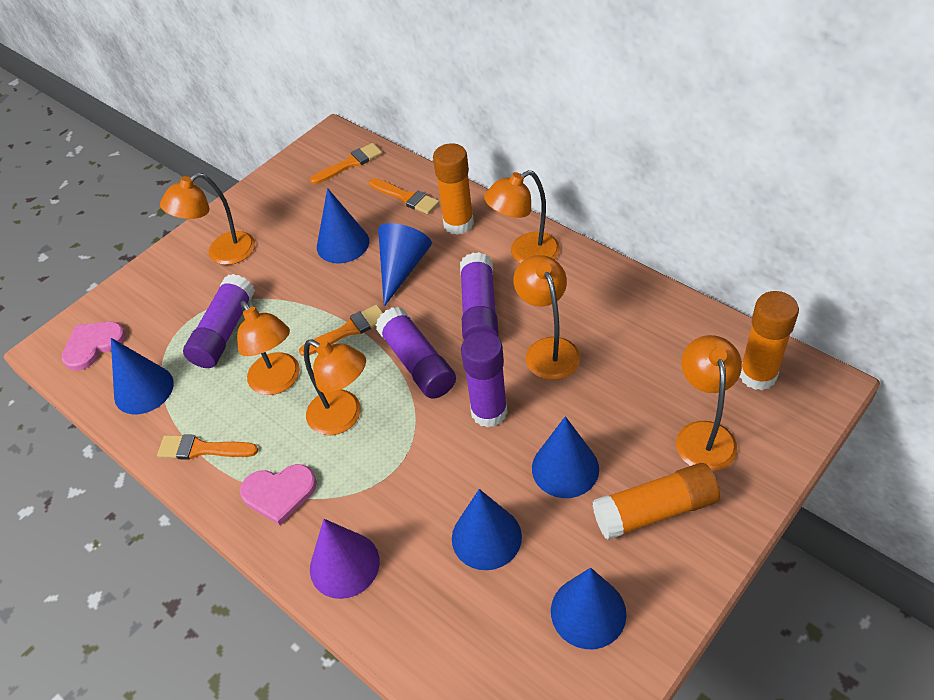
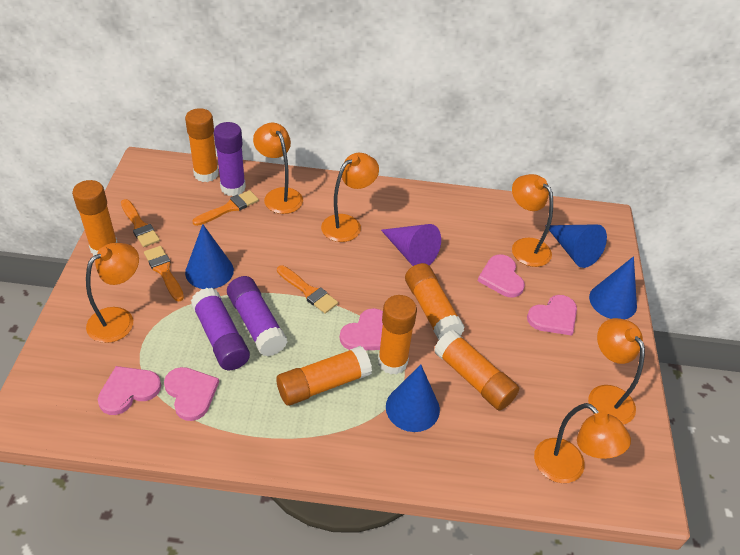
blue cone: 6 -> 4
orange glue stick: 3 -> 6
pink heart: 2 -> 5
purple glue stick: 4 -> 3

